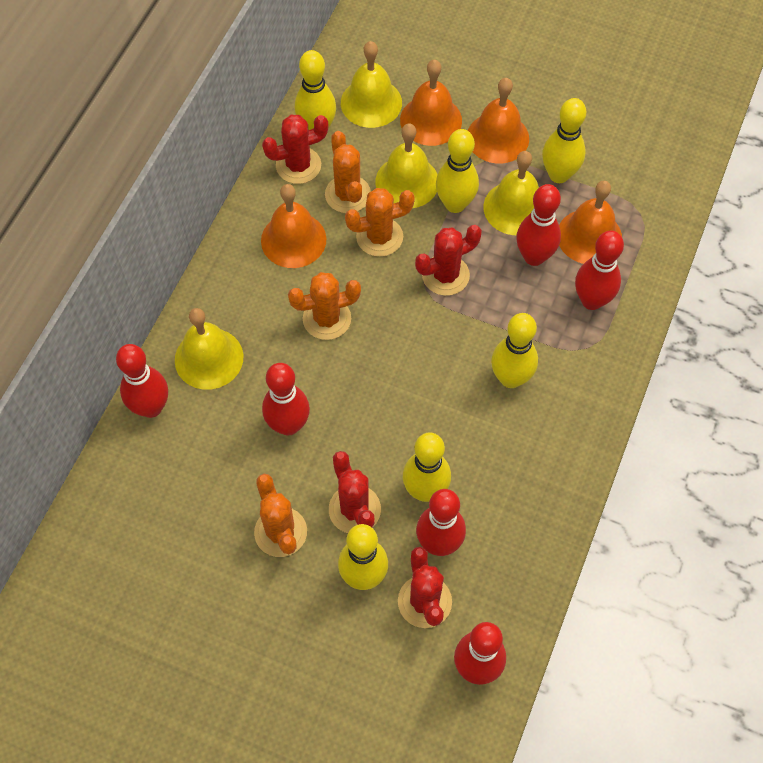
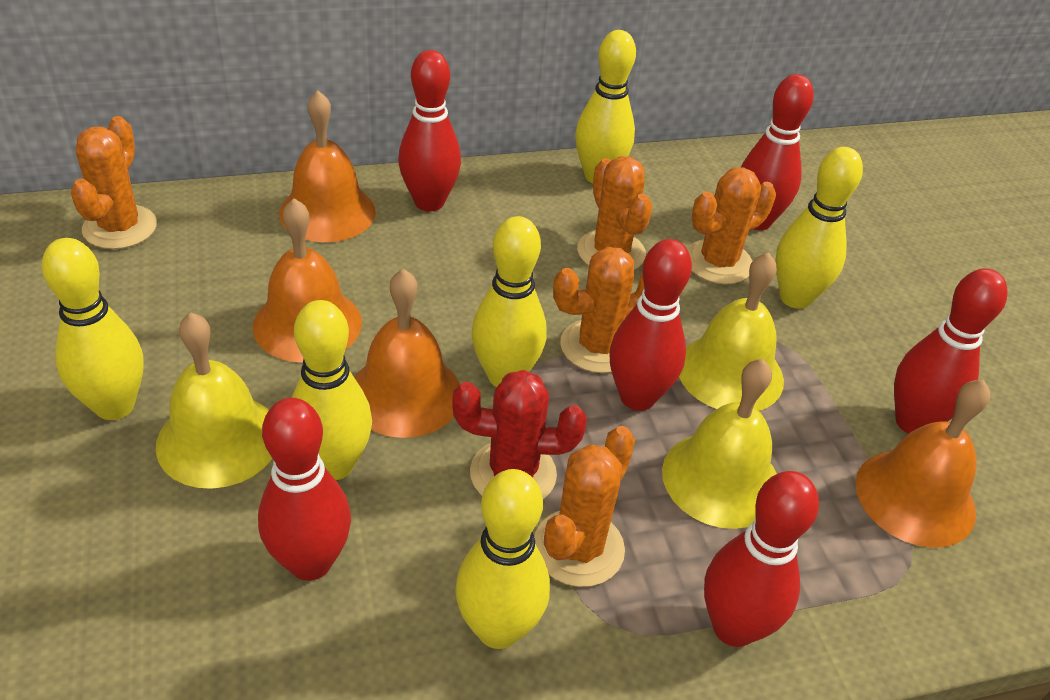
orange cactus: 4 -> 5
red cactus: 4 -> 1
yellow bell: 4 -> 3

